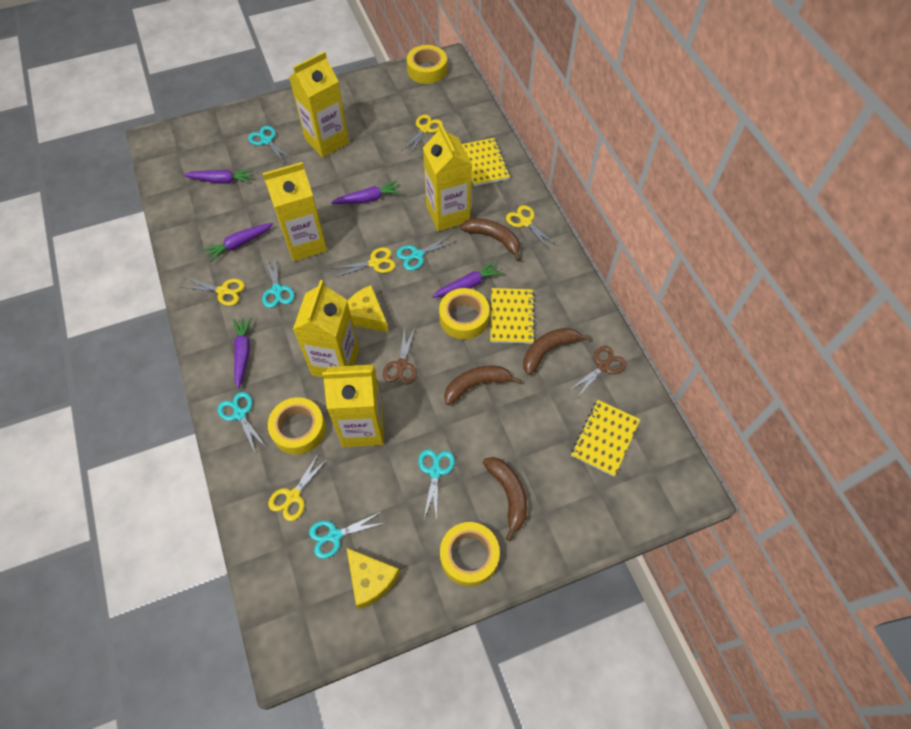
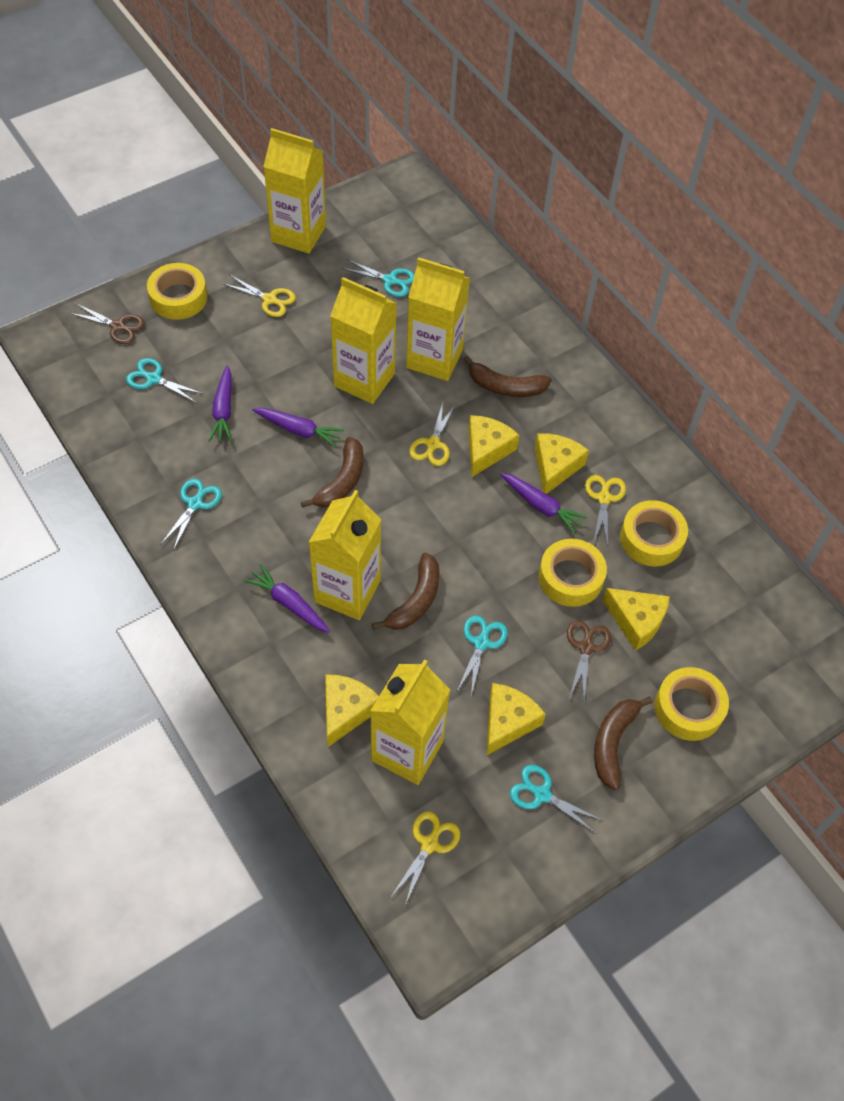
purple carrot: 5 -> 4
turquoise scissors: 6 -> 5
yellow cheese: 2 -> 5
yellow notebook: 3 -> 0
yellow scissors: 5 -> 4

